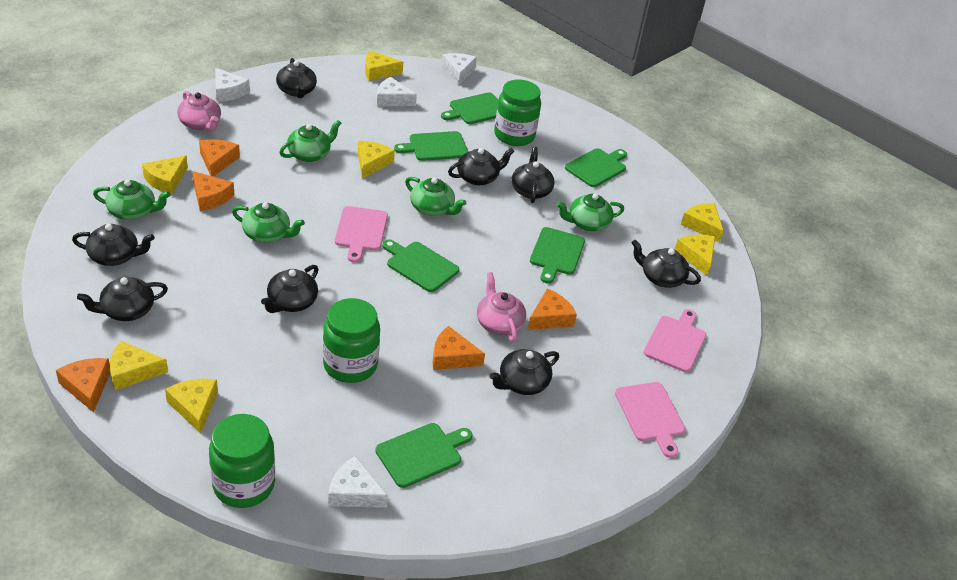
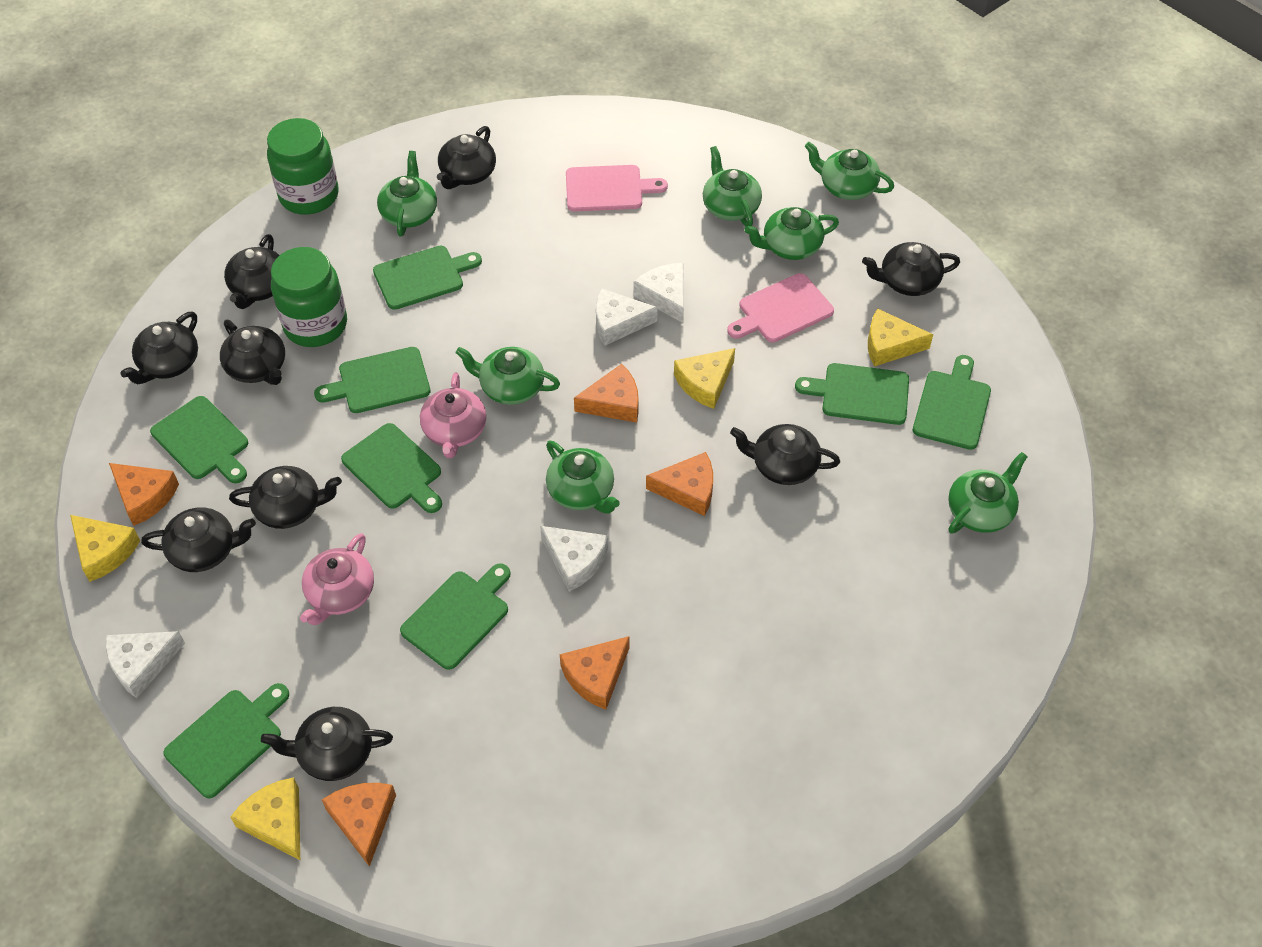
black teapot: 8 -> 9
green cutting board: 6 -> 8
green jar: 3 -> 2
green teapot: 5 -> 7
pink cutting board: 3 -> 2
yellow cheese: 7 -> 4

